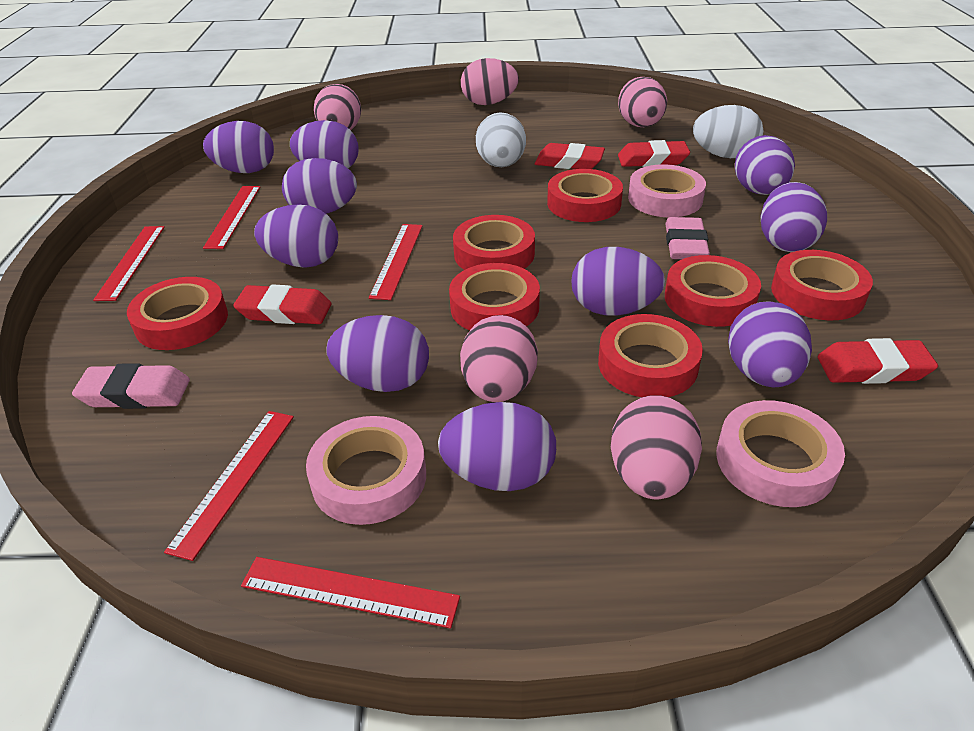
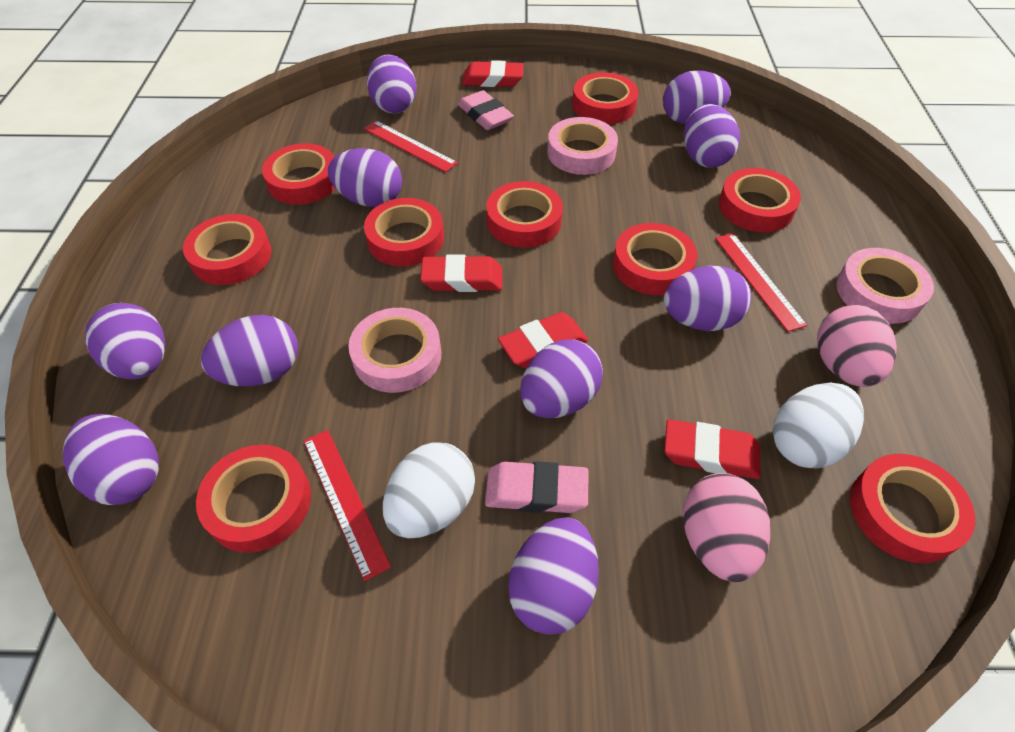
pink egg: 5 -> 2
red ruler: 5 -> 3
red tape: 7 -> 9

